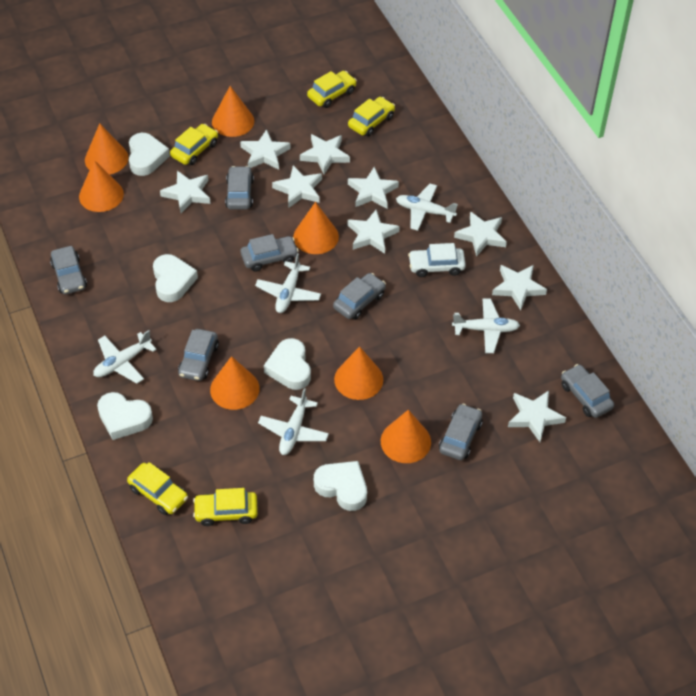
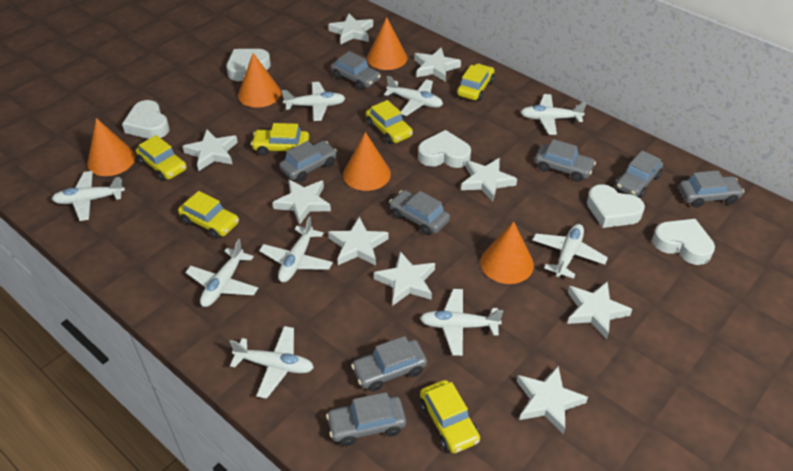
grey car: 7 -> 8
orange cone: 7 -> 5
white car: 1 -> 0
white plane: 5 -> 9
yellow car: 5 -> 6

